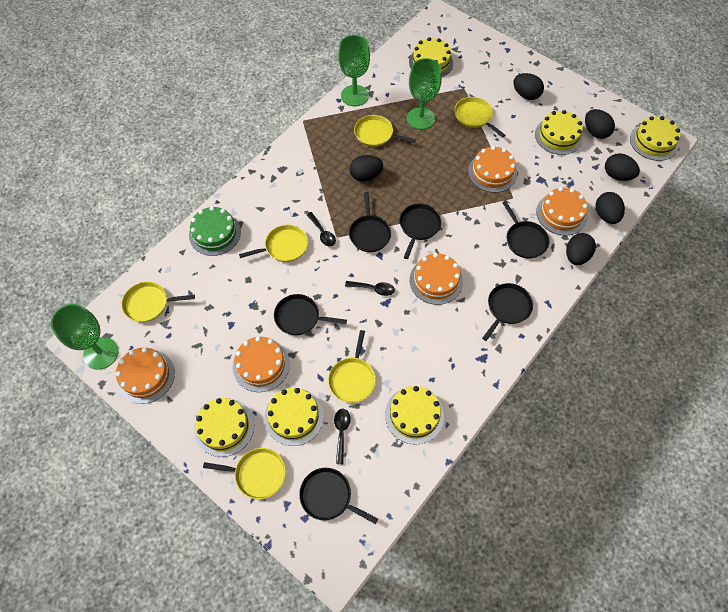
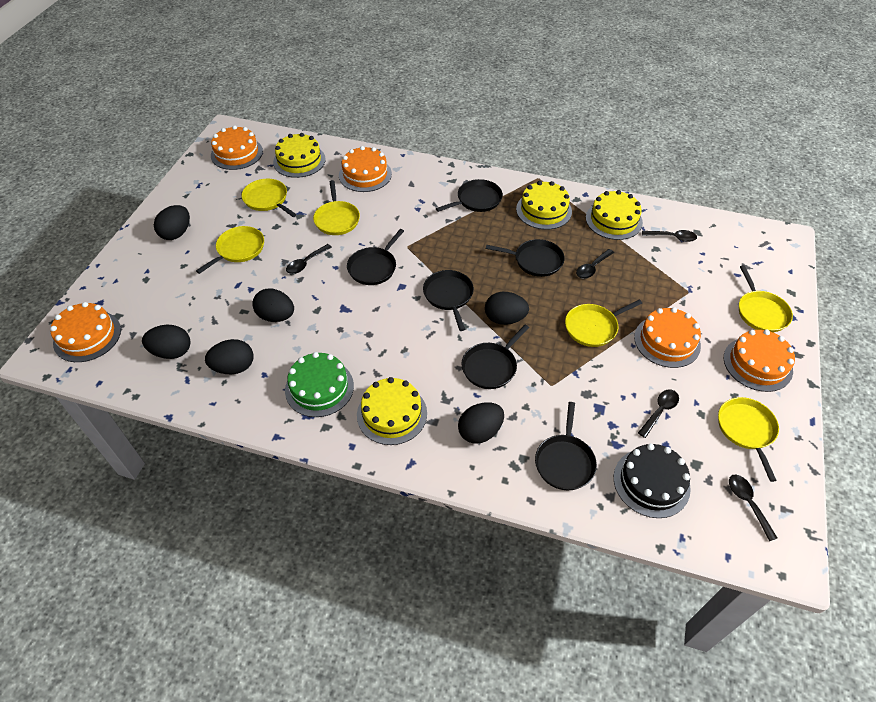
black cake: 0 -> 1
black spoon: 3 -> 5
green goblet: 3 -> 0
yellow cake: 6 -> 4

